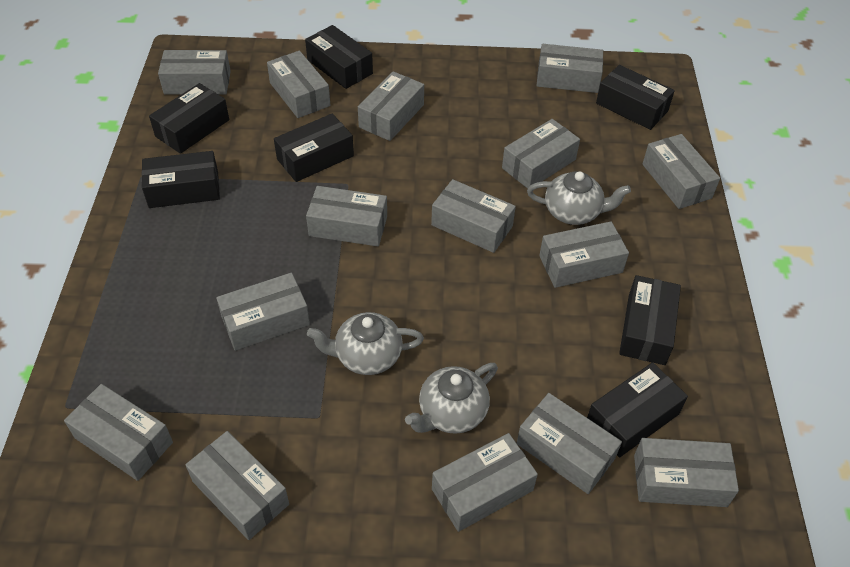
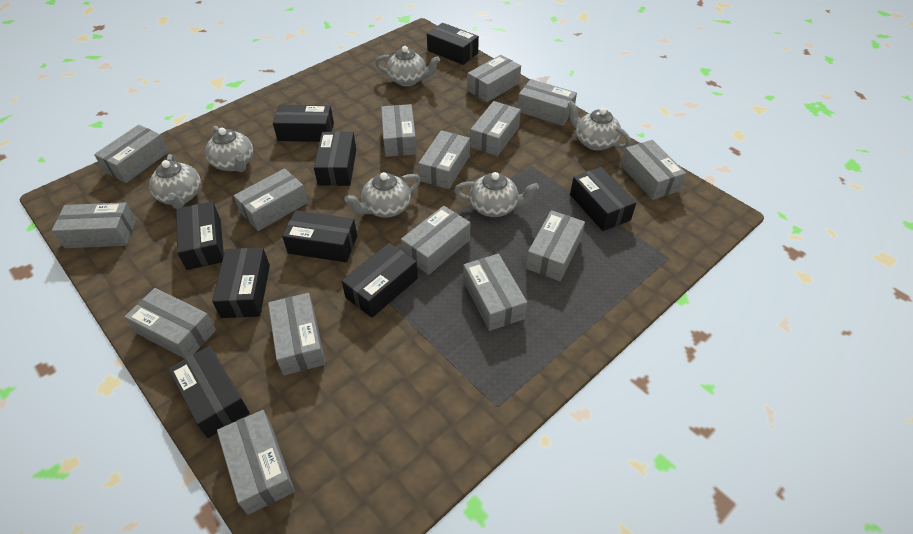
black box: 7 -> 9
grey teapot: 3 -> 6

